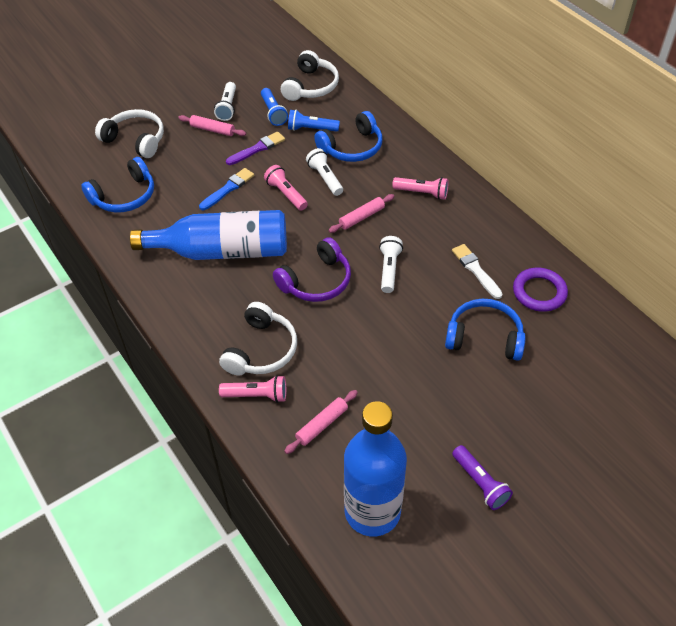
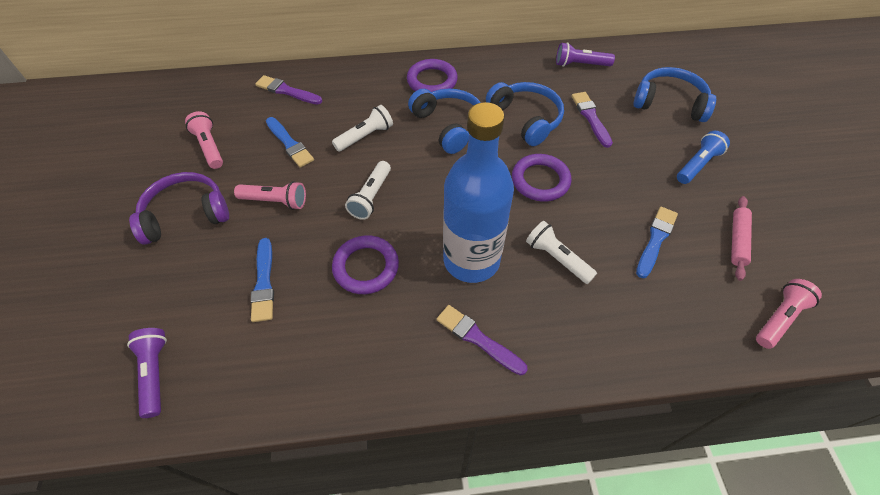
blue bottle: 2 -> 1
blue brush: 1 -> 3
blue flashlight: 2 -> 1
pink rolling pin: 3 -> 1
purple brush: 1 -> 3
purple flashlight: 1 -> 2
purple ring: 1 -> 3
white brush: 1 -> 0
white headphones: 3 -> 0

